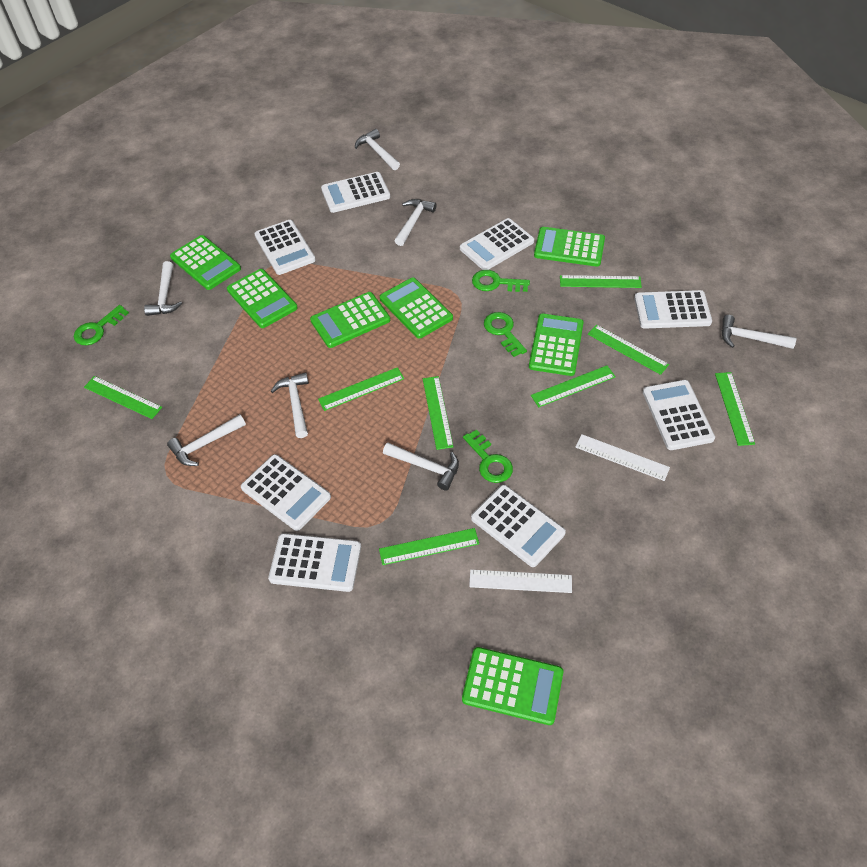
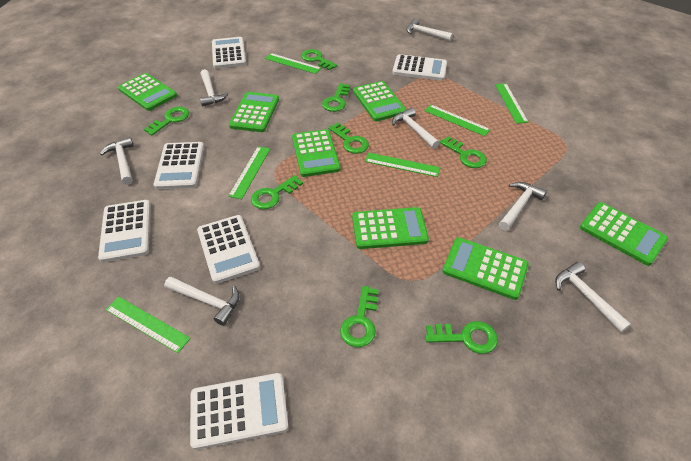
green key: 4 -> 8
green ruler: 8 -> 6
white calculator: 8 -> 6
white ruler: 2 -> 0

